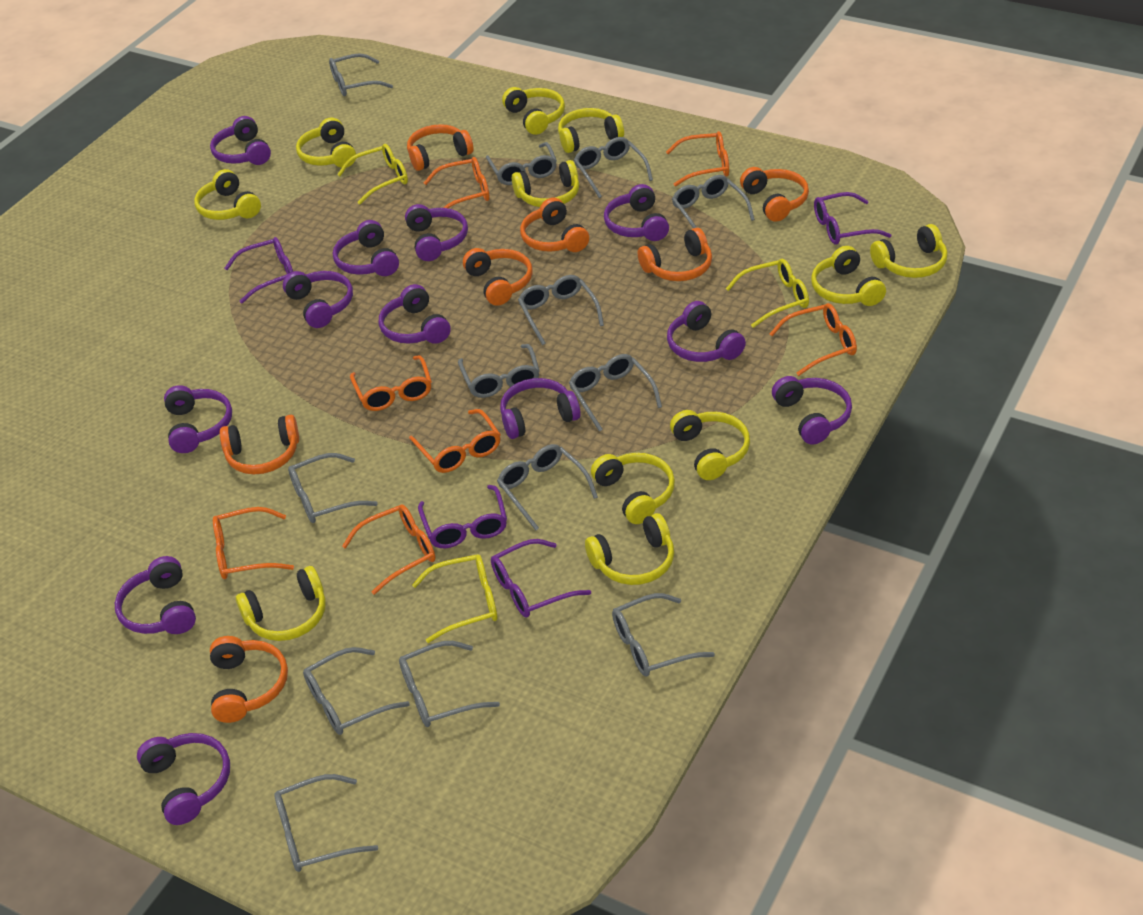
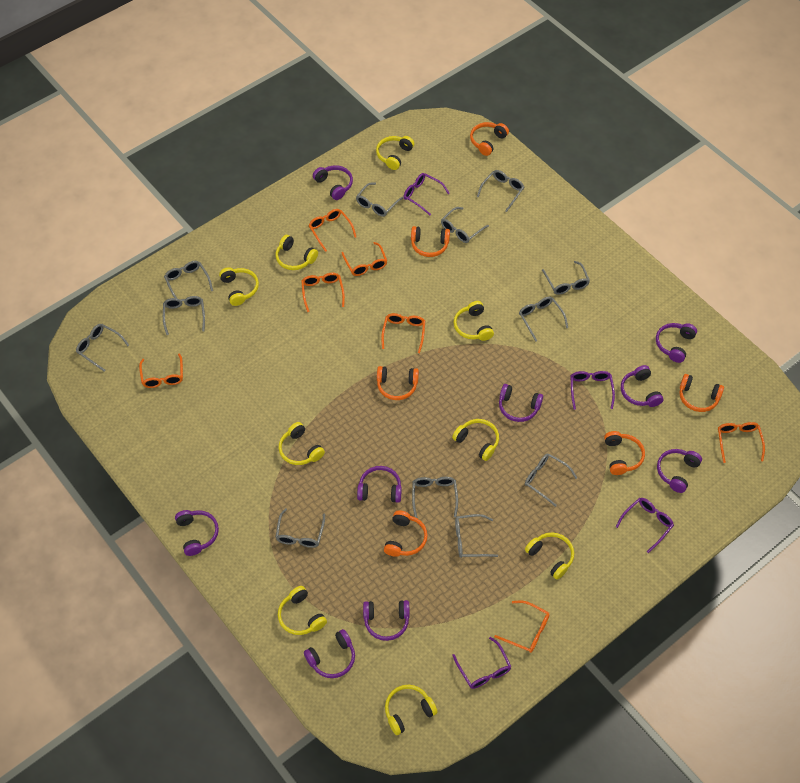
grey glasses: 13 -> 12
orange headphones: 7 -> 6
purple headphones: 12 -> 9
yellow glasses: 3 -> 0
yellow headphones: 11 -> 9

